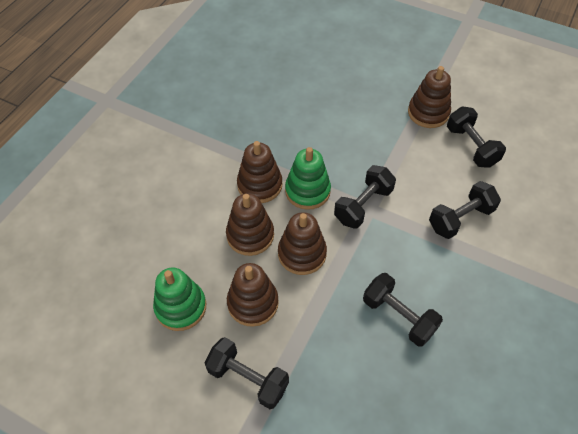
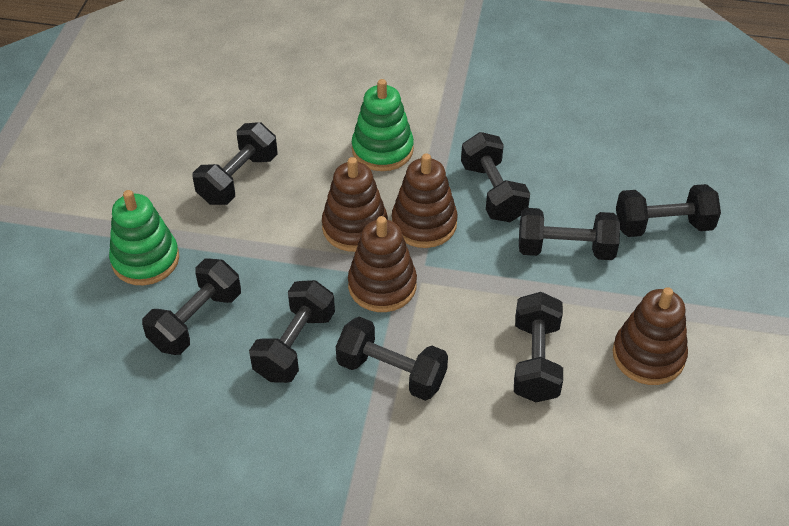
black dumbbell: 5 -> 8
brown stacking toy: 5 -> 4

